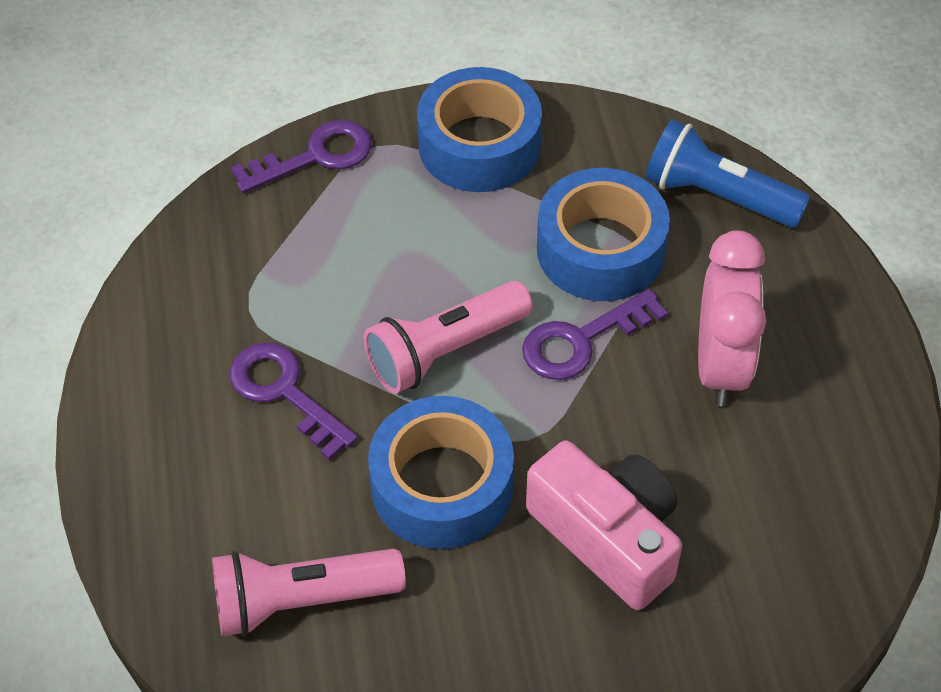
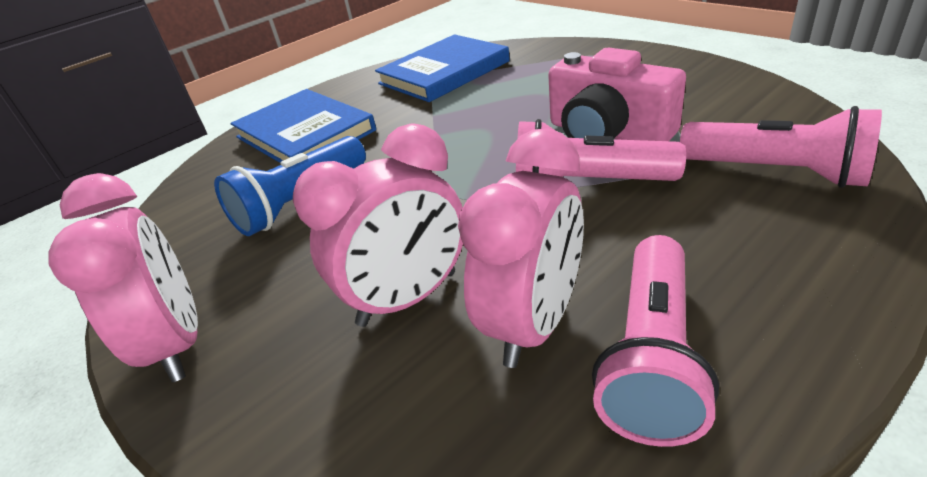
blue book: 0 -> 2
blue tape: 3 -> 0
pink clock: 1 -> 3
pink flashlight: 2 -> 3
purple key: 3 -> 0

